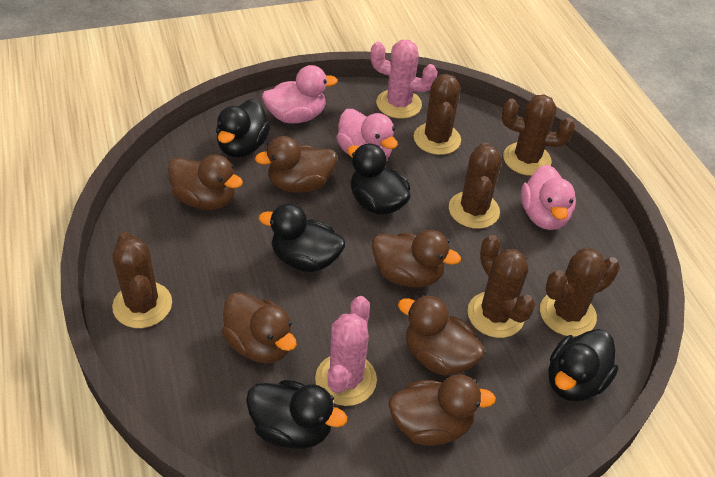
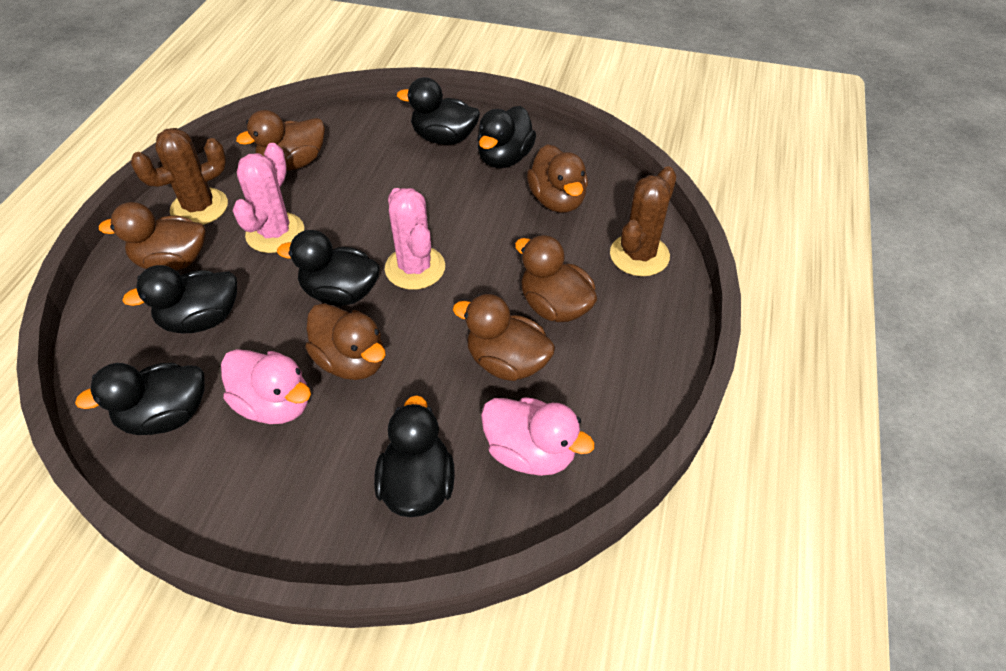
black duck: 5 -> 6
brown cactus: 6 -> 2
pink duck: 3 -> 2

